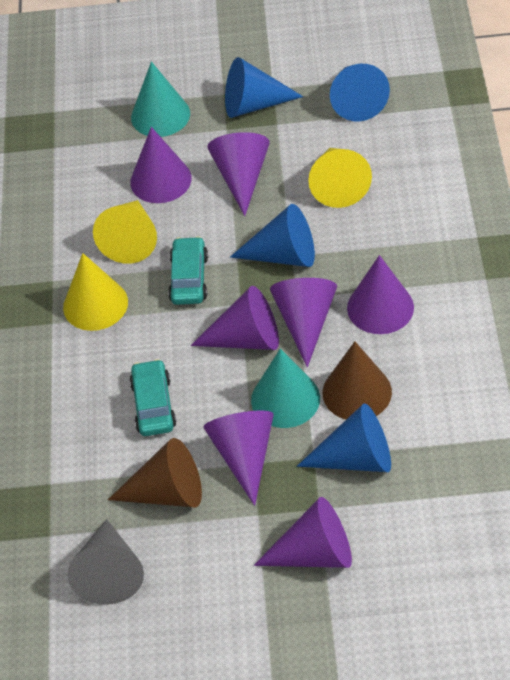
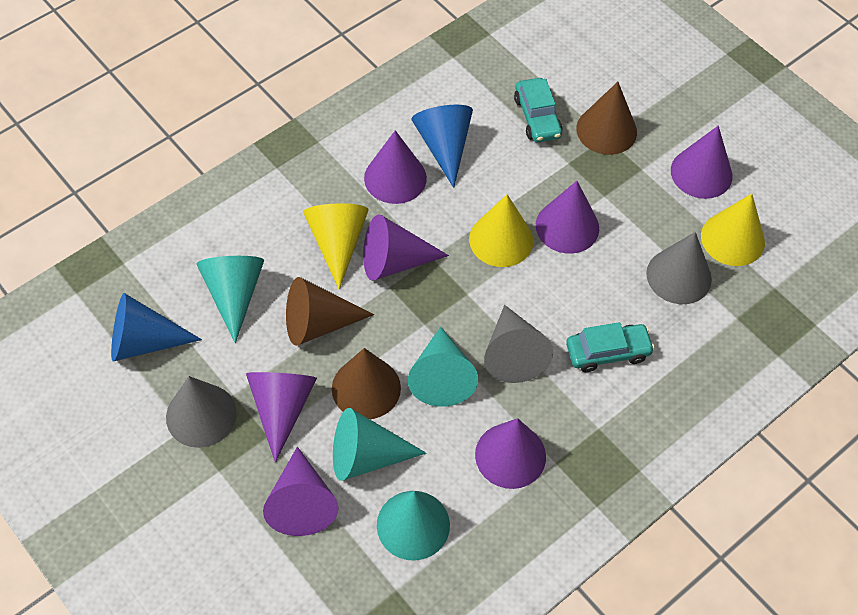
blue cone: 4 -> 2
brown cone: 2 -> 3
grey cone: 1 -> 3
turquoise cone: 2 -> 4

